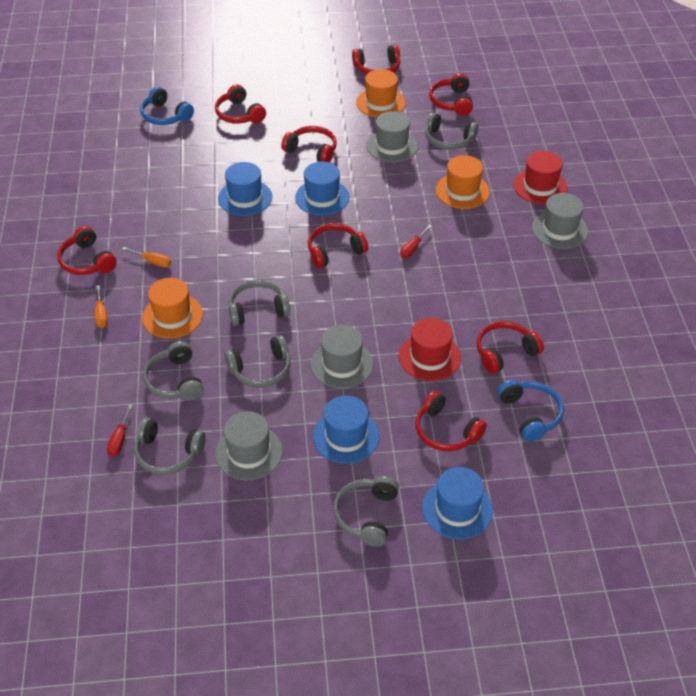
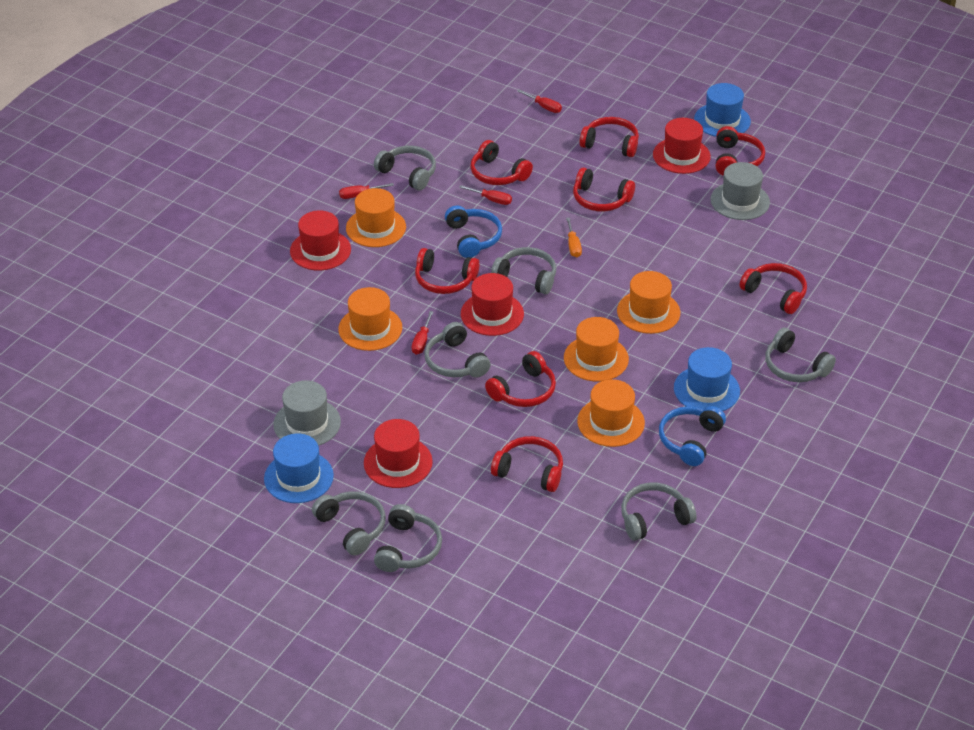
blue hat: 4 -> 3
grey hat: 4 -> 2
grey headphones: 6 -> 7
orange hat: 3 -> 5
orange screwdriver: 2 -> 1
red hat: 2 -> 4
red screwdriver: 2 -> 4

